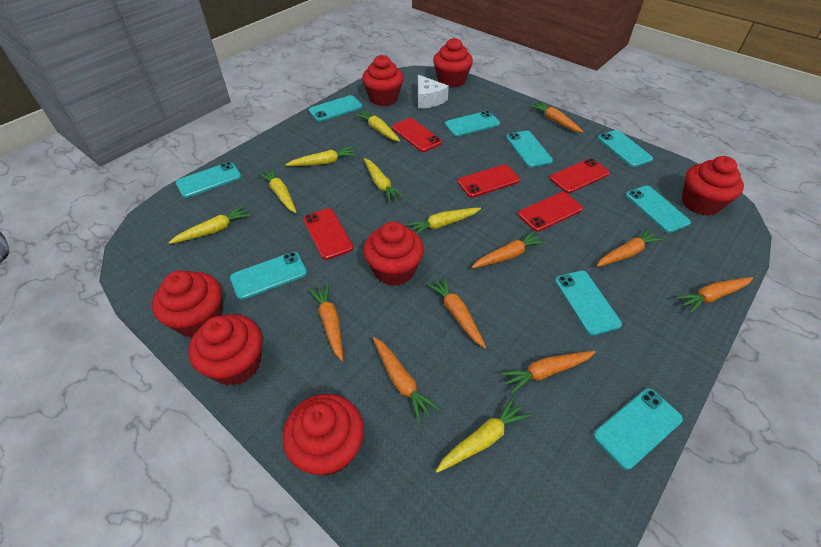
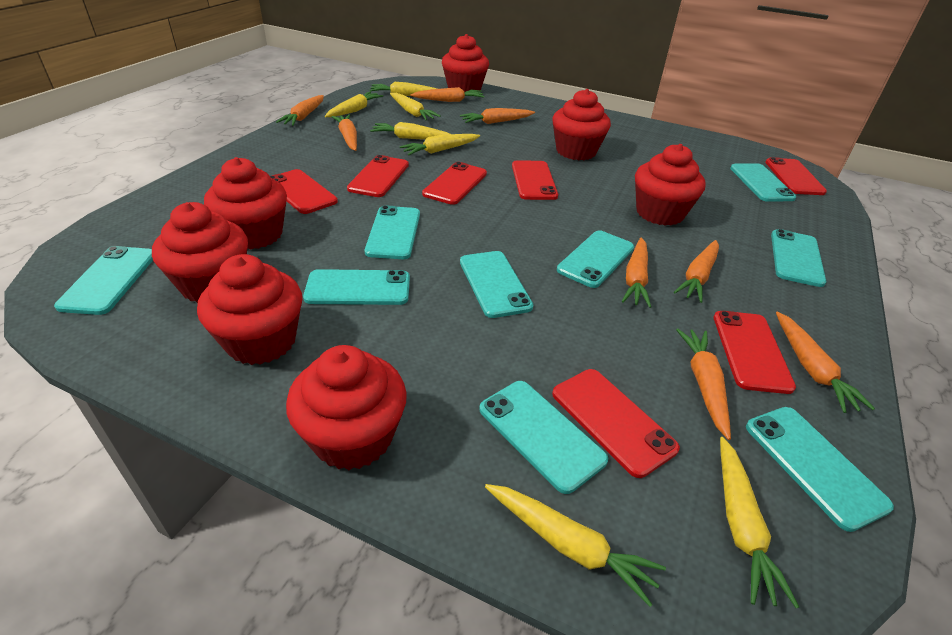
red phone: 5 -> 7
white cheese: 1 -> 0

